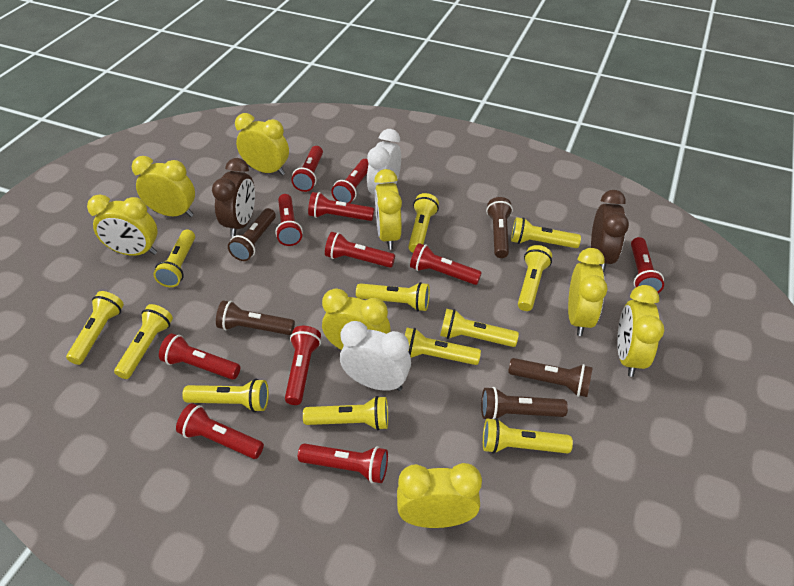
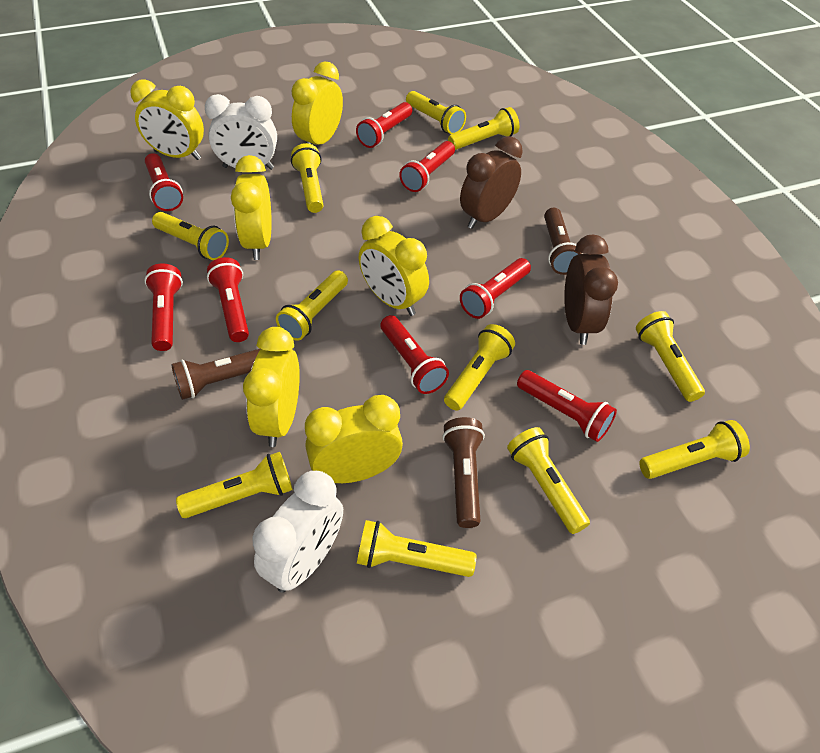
brown flashlight: 5 -> 3
red flashlight: 11 -> 8
yellow clock: 8 -> 6
yellow flashlight: 12 -> 11

